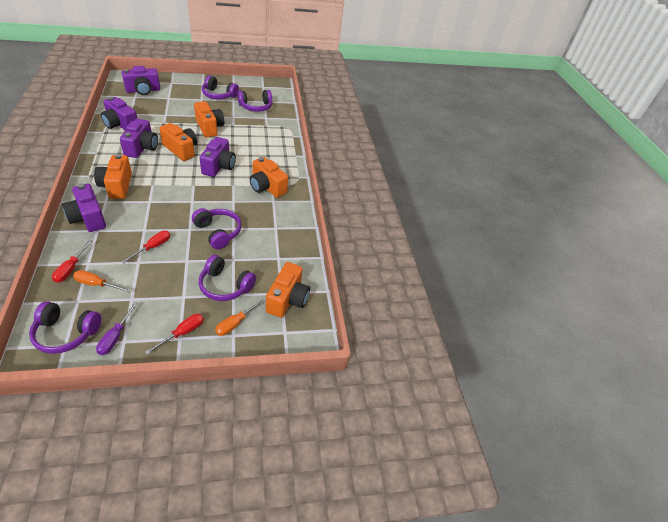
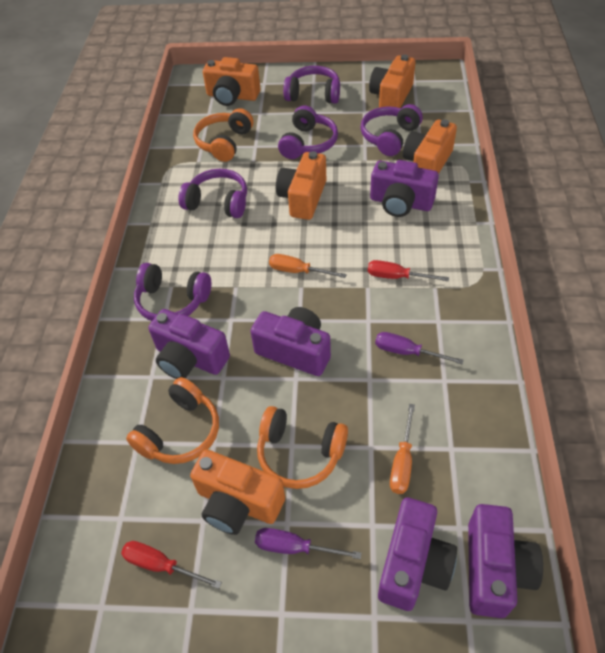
orange headphones: 0 -> 3
purple screwdriver: 1 -> 2
red screwdriver: 3 -> 2

